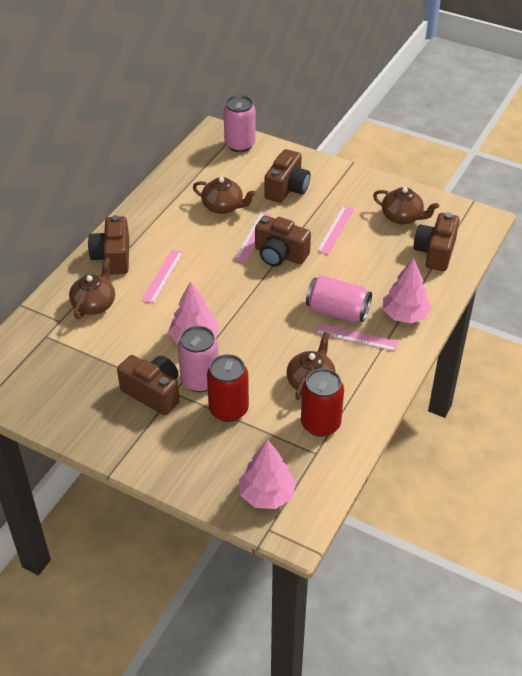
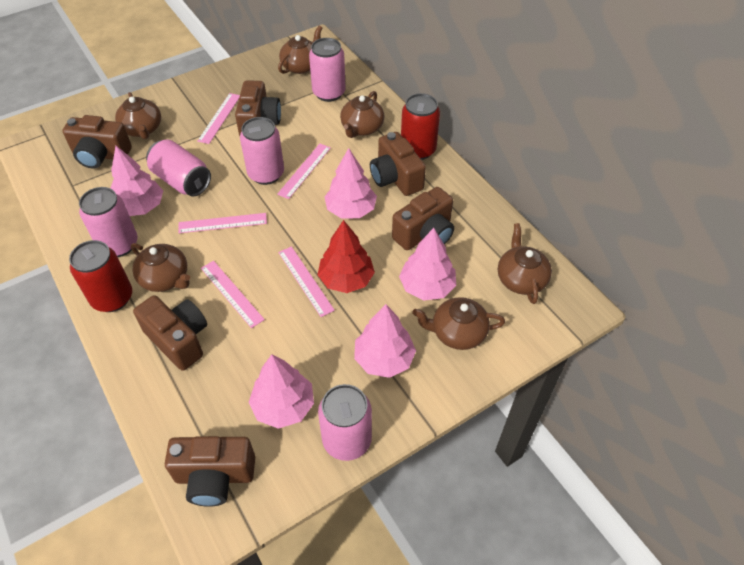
brown camera: 5 -> 6
brown teapot: 4 -> 6
pink can: 3 -> 5
pink ruler: 4 -> 5
pink tree: 3 -> 5
red tree: 0 -> 1

